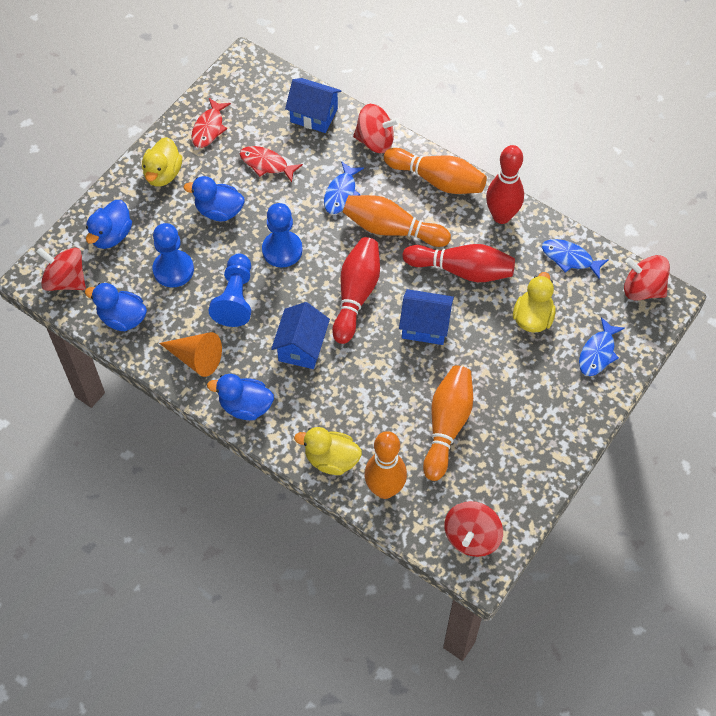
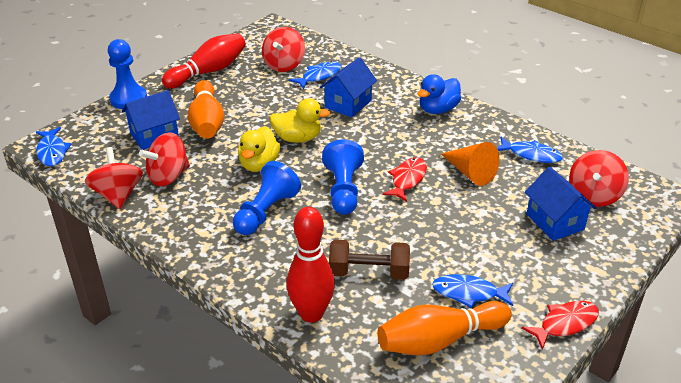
blue duck: 4 -> 1
blue fish: 3 -> 4
brown dumbbell: 0 -> 1
orange bowling pin: 4 -> 2
red bowling pin: 3 -> 2
yellow duck: 3 -> 2

